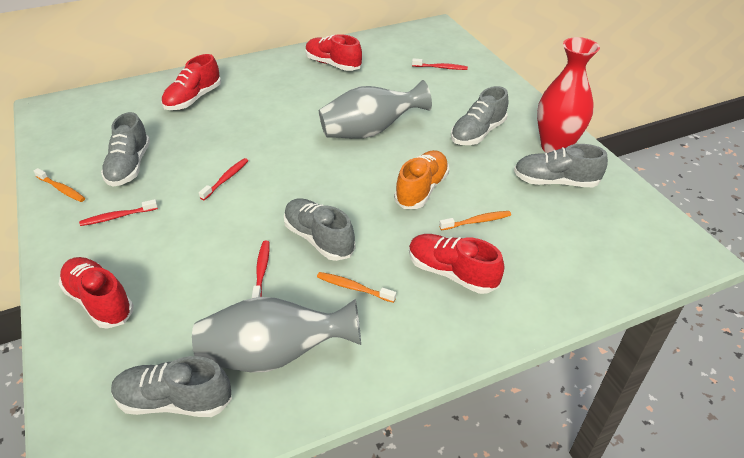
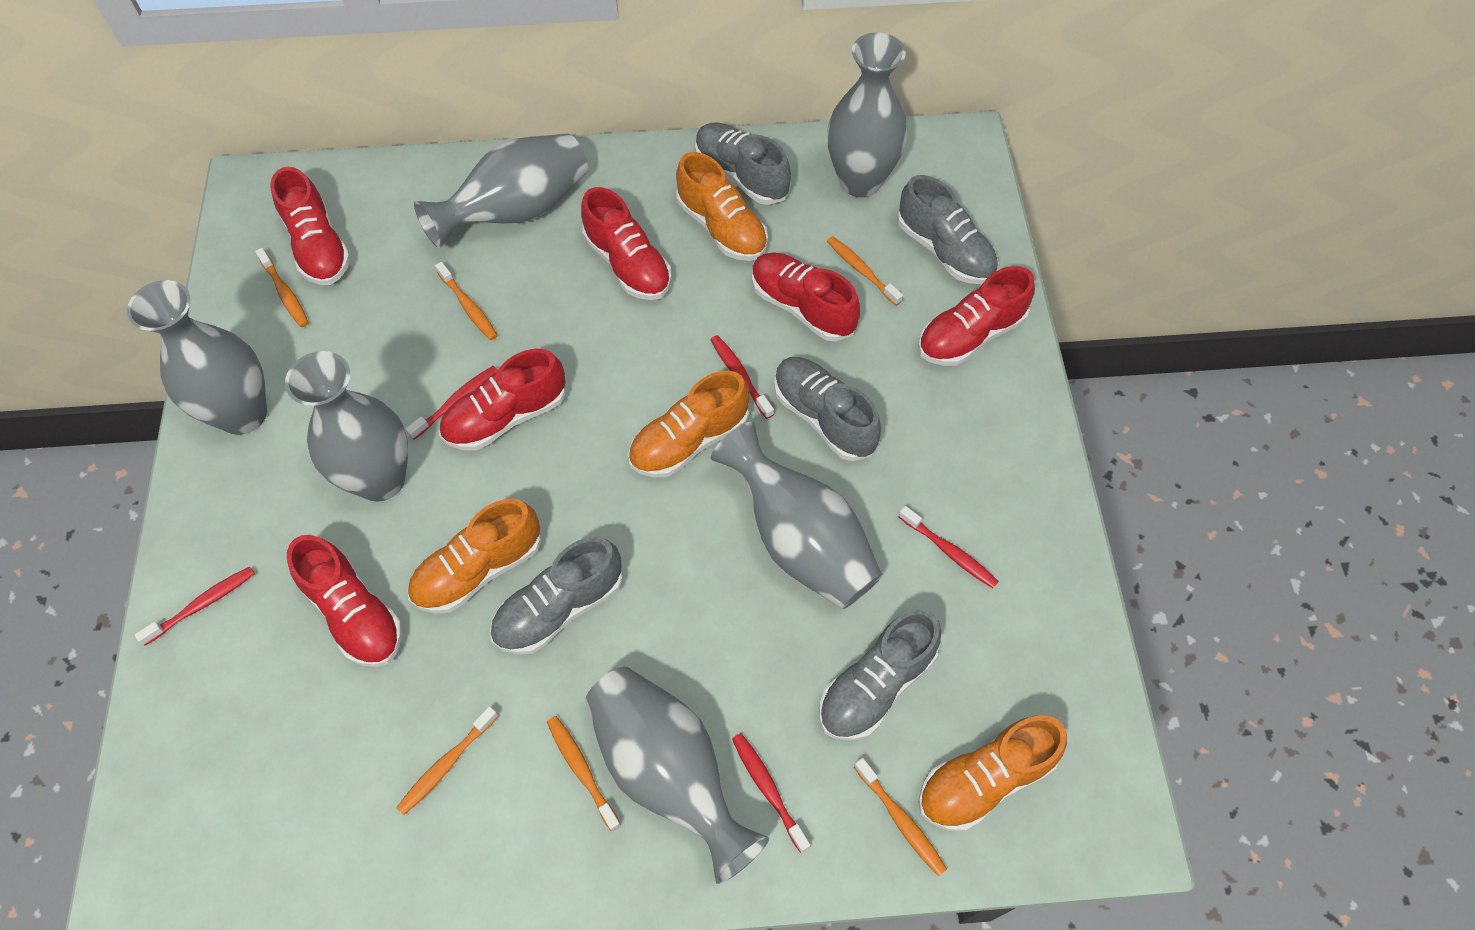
grey vase: 2 -> 6
orange shoe: 1 -> 4
orange toothbrush: 3 -> 6
red shoe: 4 -> 6
red toothbrush: 4 -> 5
red vase: 1 -> 0

